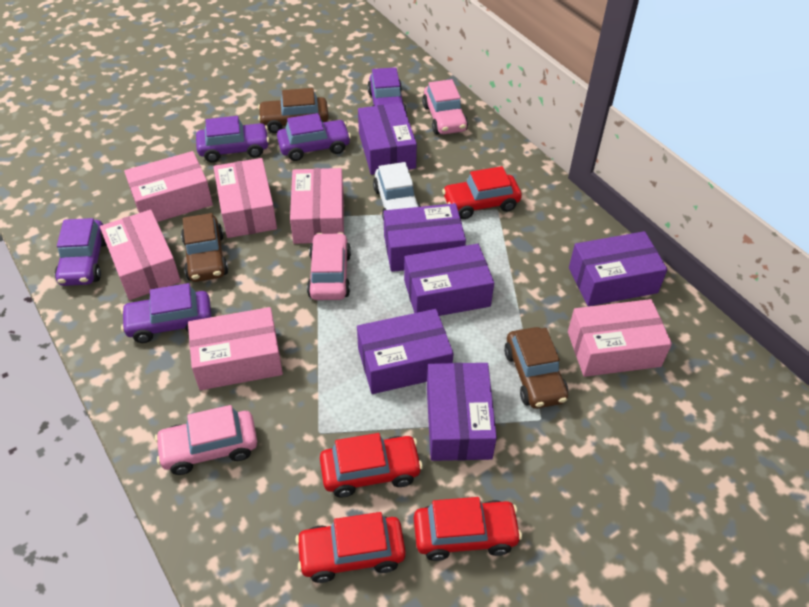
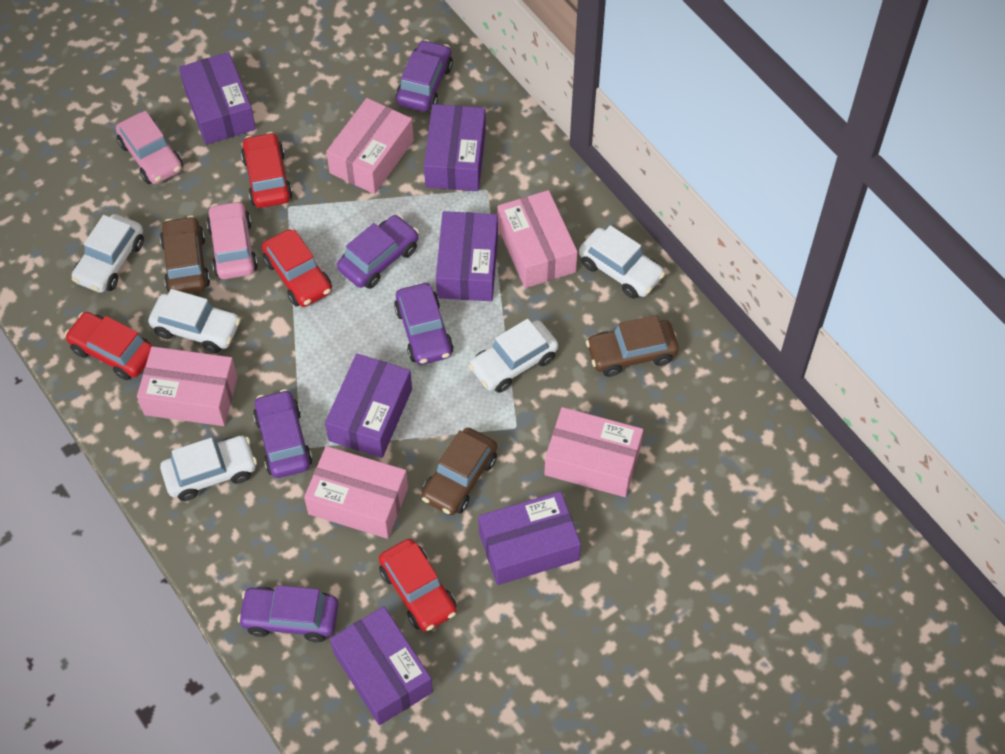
pink box: 6 -> 5
pink car: 3 -> 2
white car: 1 -> 5

